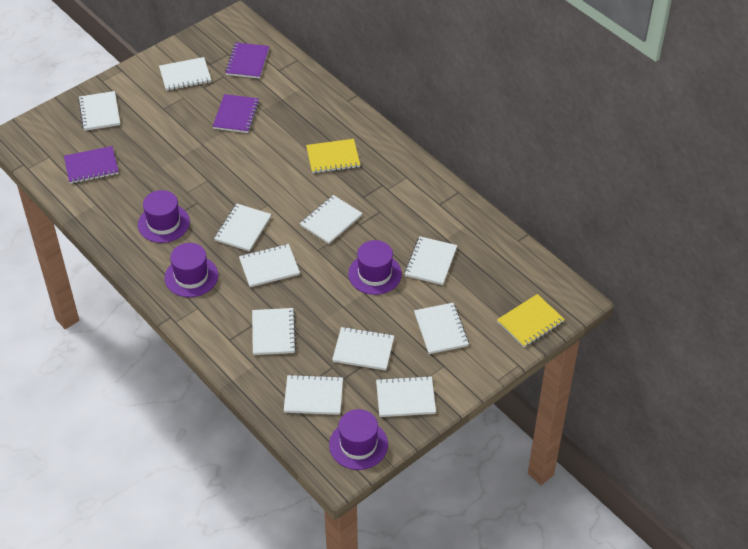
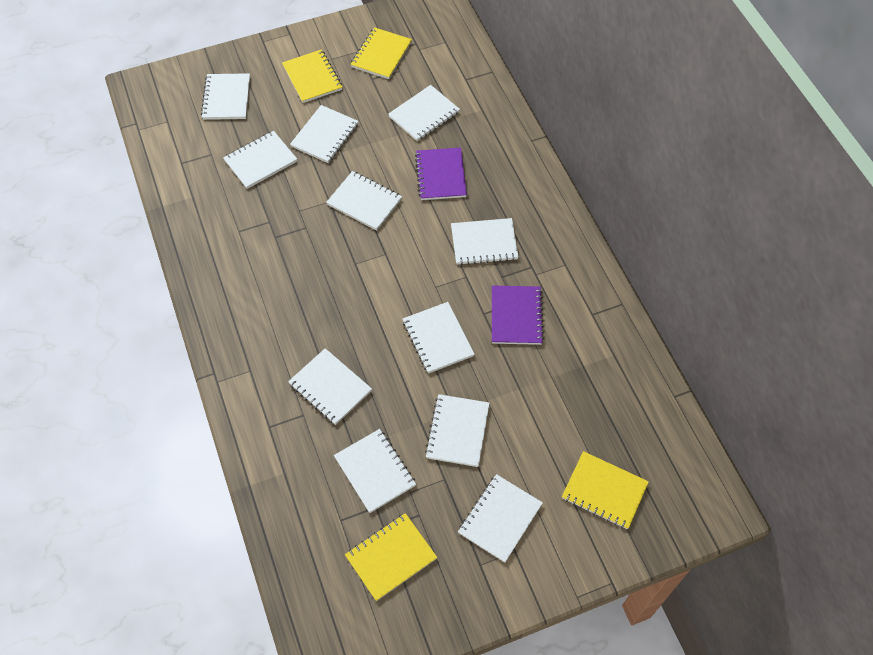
purple hat: 4 -> 0
purple notebook: 3 -> 2
yellow notebook: 2 -> 4

